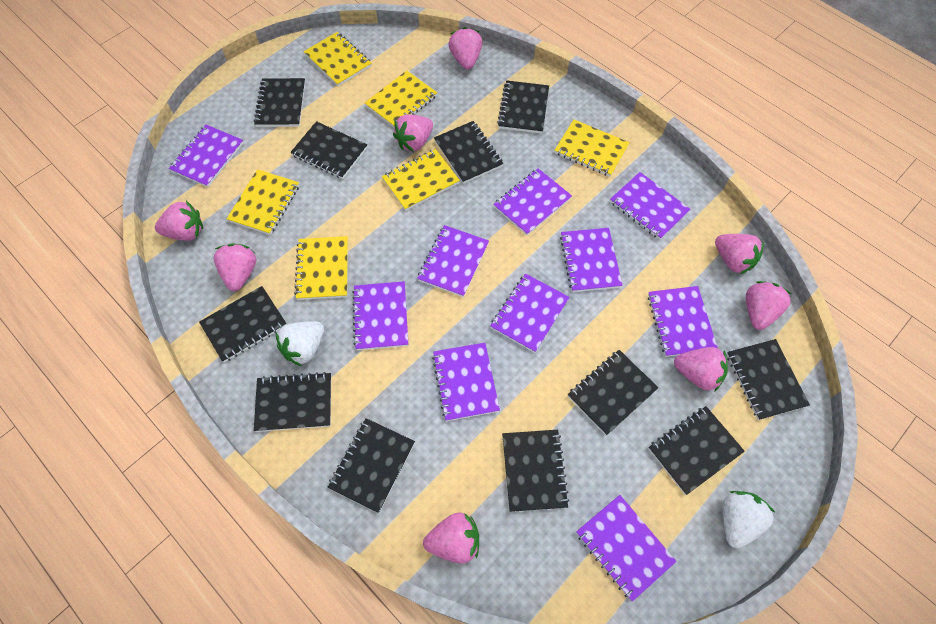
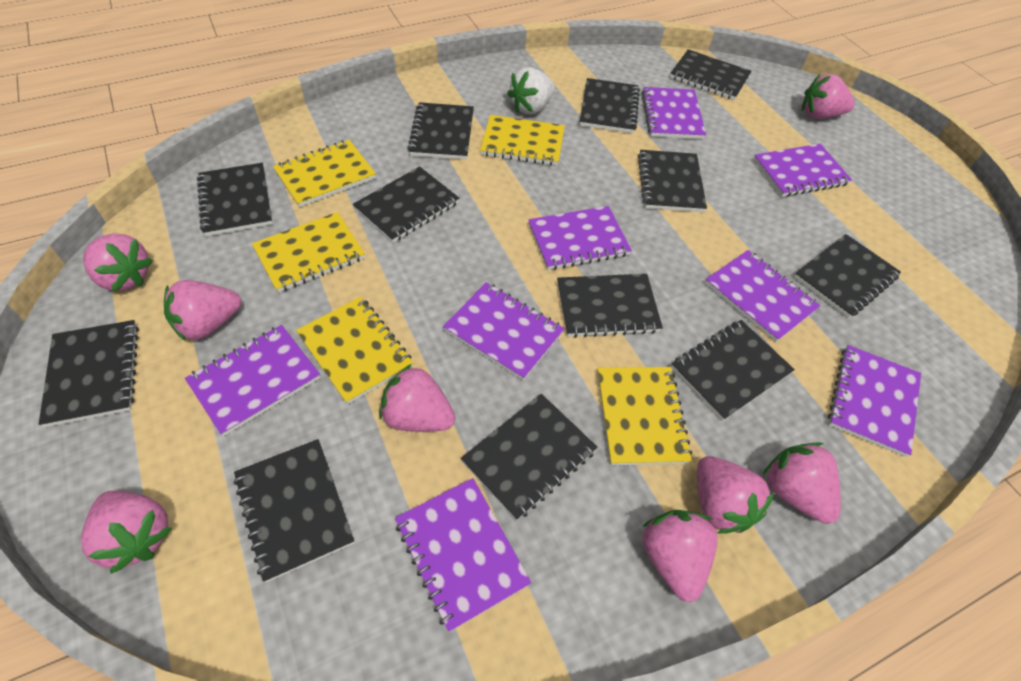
black notebook: 11 -> 12
purple notebook: 10 -> 8
white strawberry: 2 -> 1
yellow notebook: 6 -> 5

